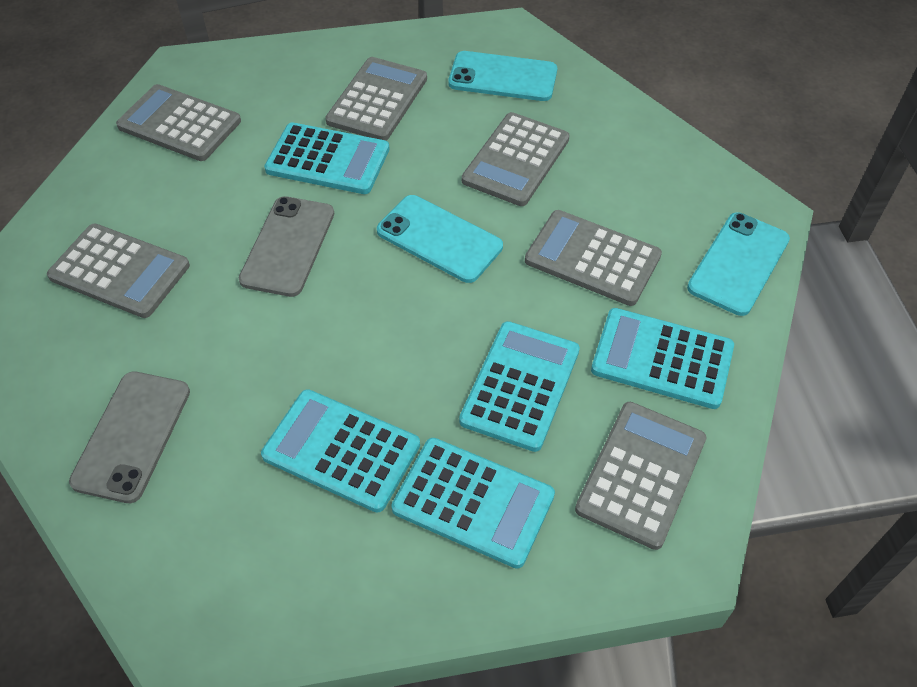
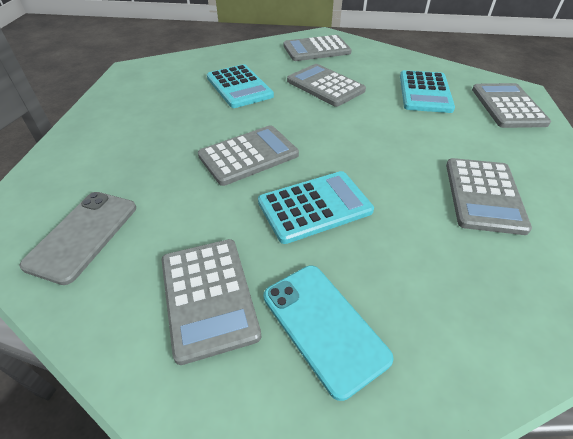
grey phone: 2 -> 1
turquoise calculator: 5 -> 3
turquoise phone: 3 -> 1

